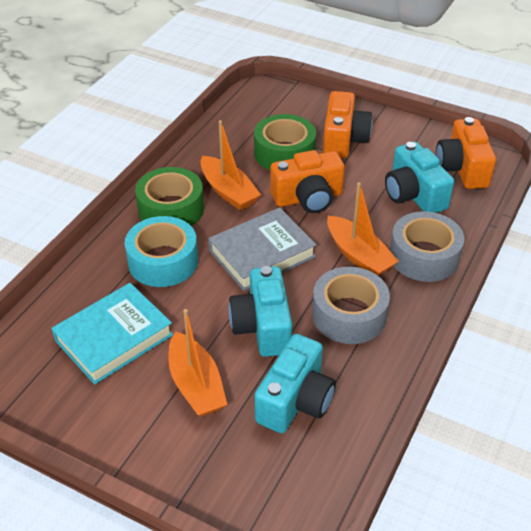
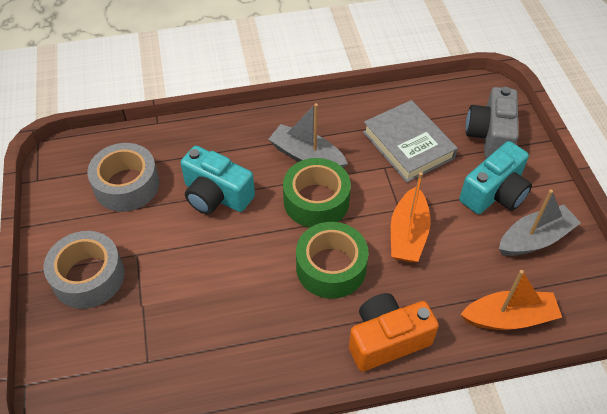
grey boat: 0 -> 2
grey camera: 0 -> 1
orange boat: 3 -> 2
orange camera: 3 -> 1
turquoise book: 1 -> 0
turquoise camera: 3 -> 2
turquoise tape: 1 -> 0

